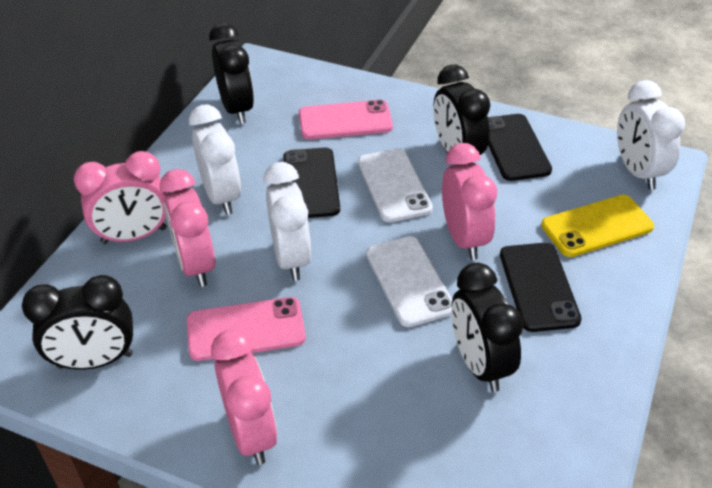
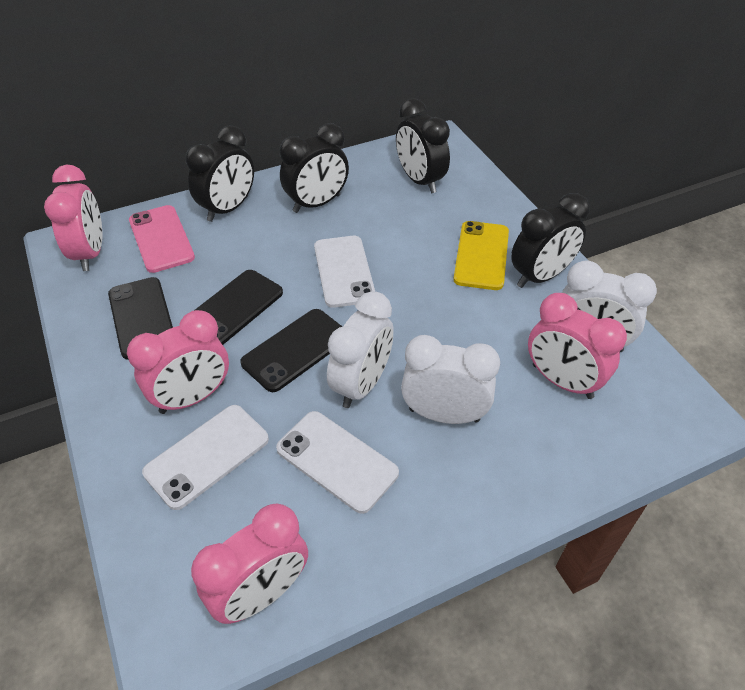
pink phone: 2 -> 1
white phone: 2 -> 3

